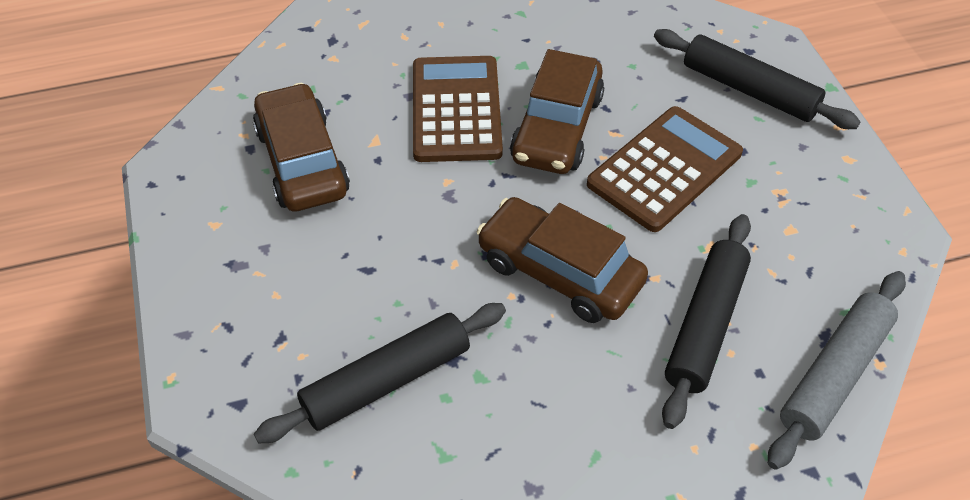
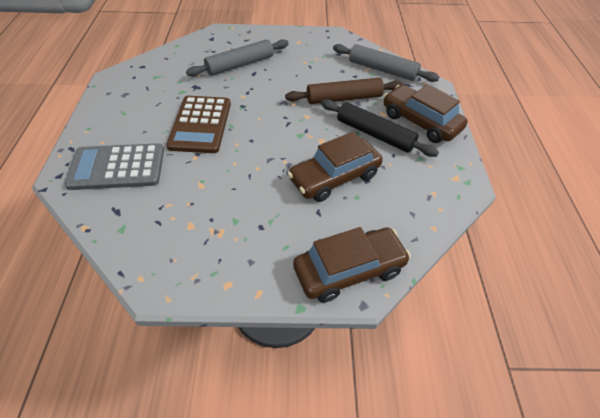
black rolling pin: 3 -> 1
brown calculator: 2 -> 1
brown rolling pin: 0 -> 1
grey calculator: 0 -> 1
grey rolling pin: 1 -> 2

